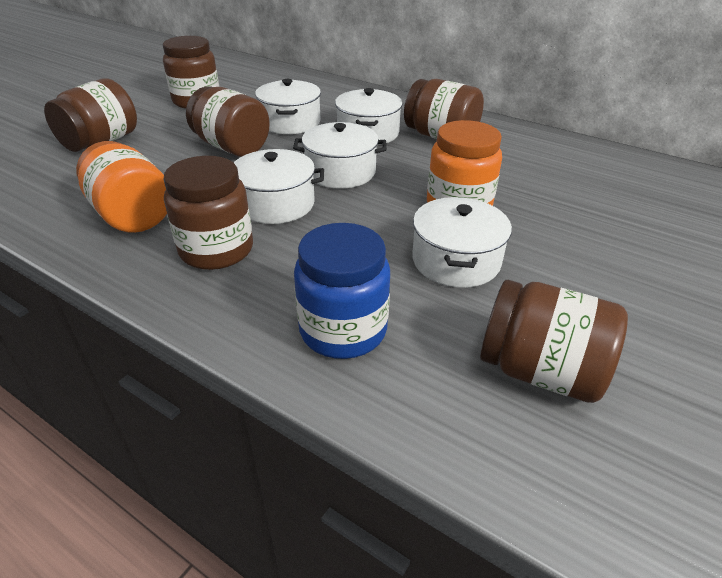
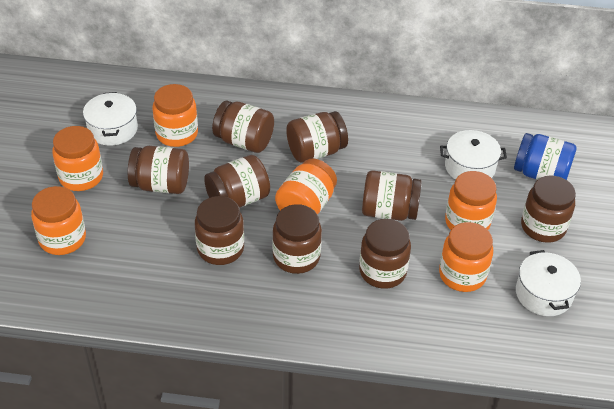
brown jar: 6 -> 9
orange jar: 2 -> 6
white pot: 5 -> 3

